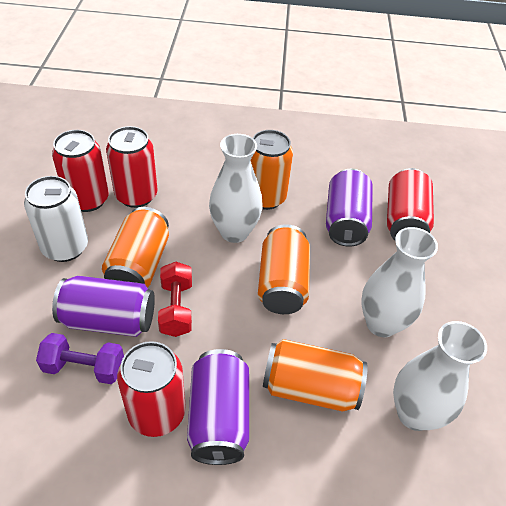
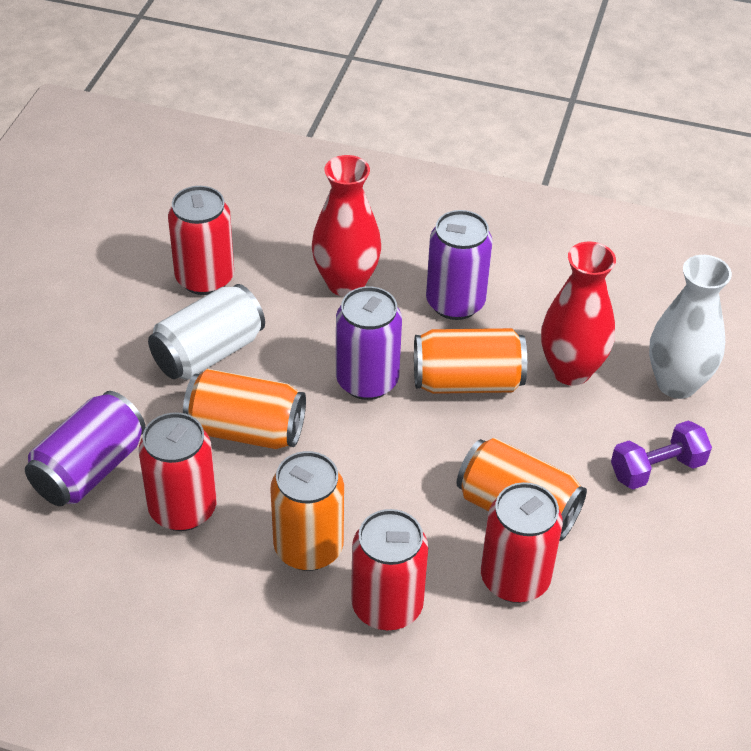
red dumbbell: 1 -> 0
red vase: 0 -> 2
white vase: 3 -> 1

